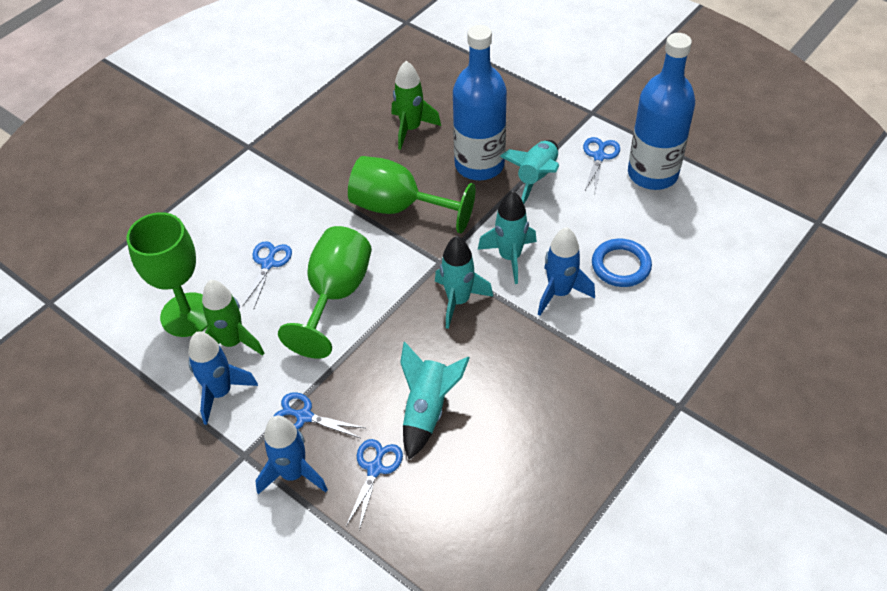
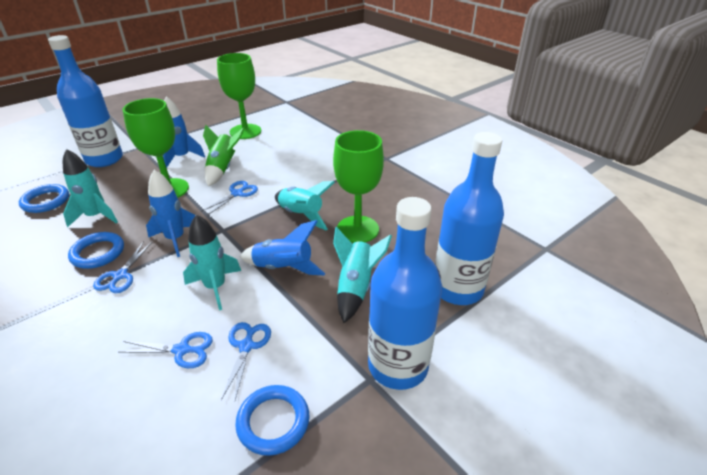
blue bottle: 2 -> 3
blue ring: 1 -> 3
green rocket: 2 -> 1

